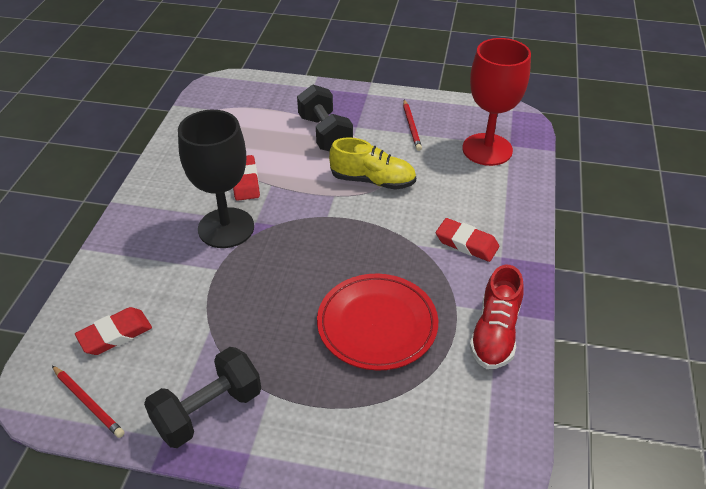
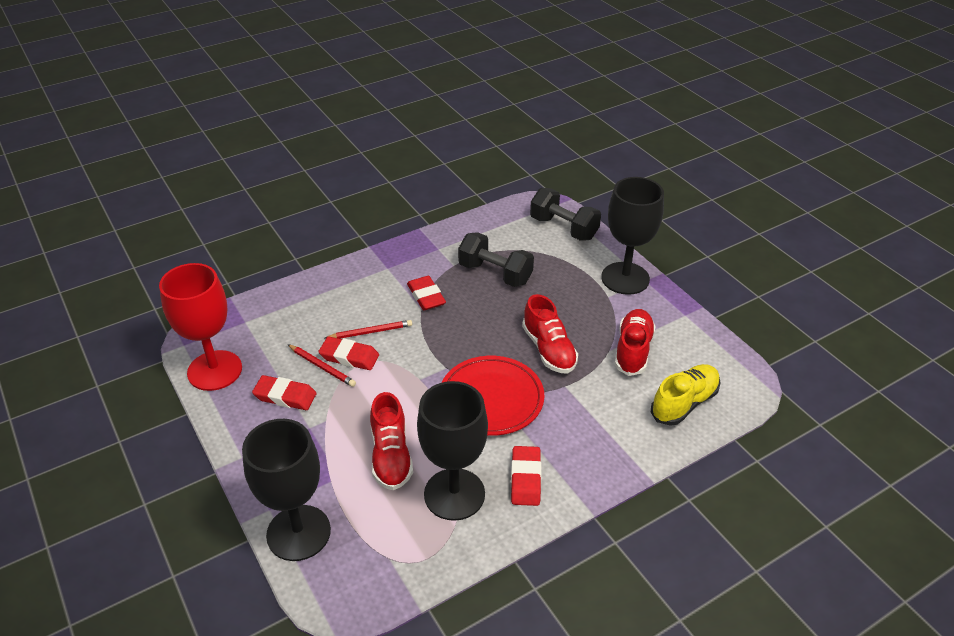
black goblet: 1 -> 3
red eraser: 3 -> 4
red shoe: 1 -> 3

